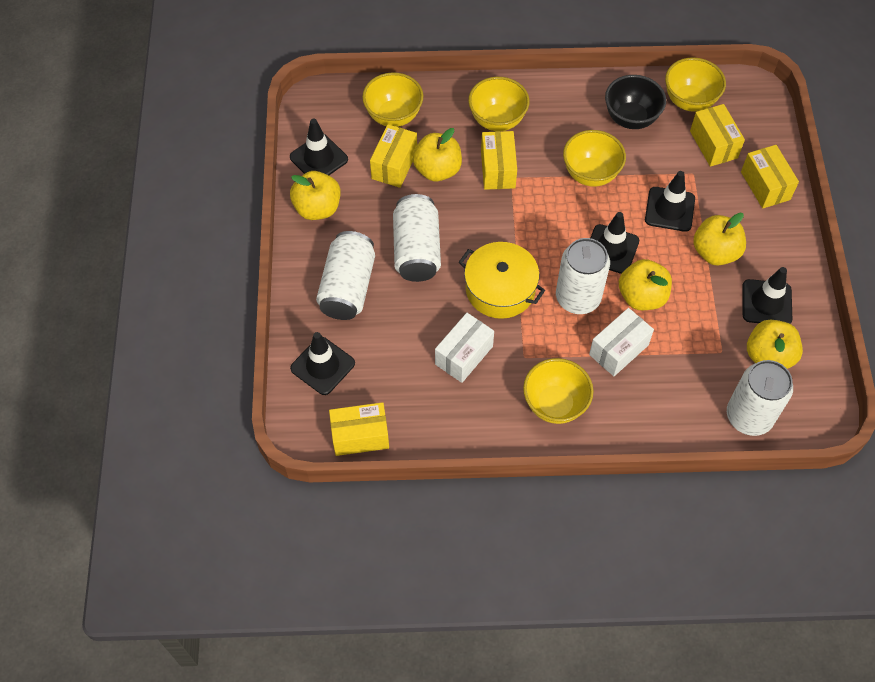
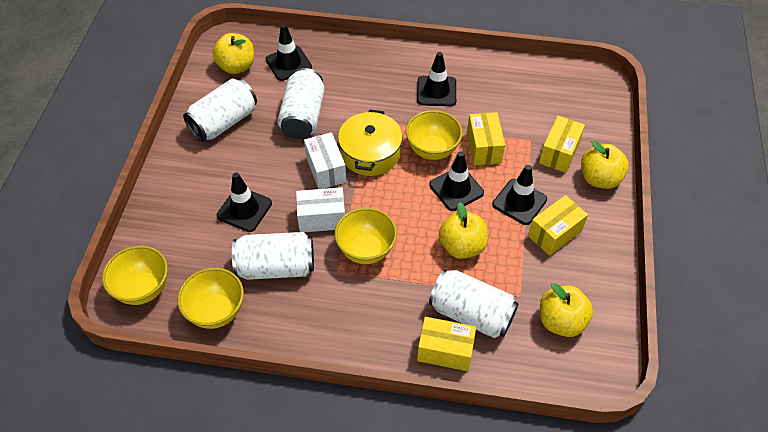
black bowl: 1 -> 0
yellow apple: 5 -> 4
yellow bowl: 5 -> 4
yellow box: 5 -> 4

